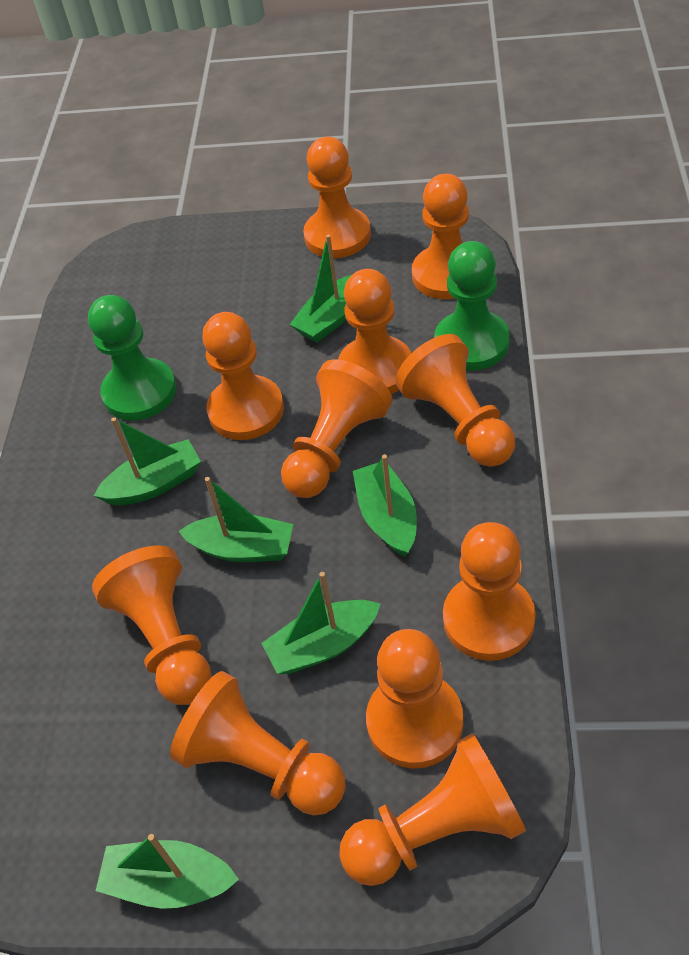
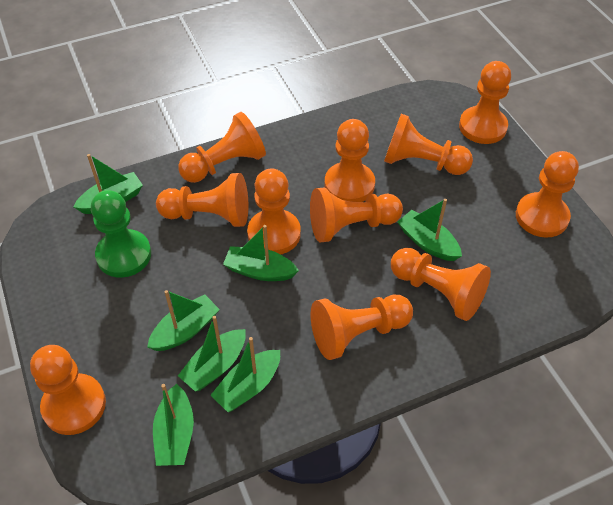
green boat: 6 -> 7
green pawn: 2 -> 1

